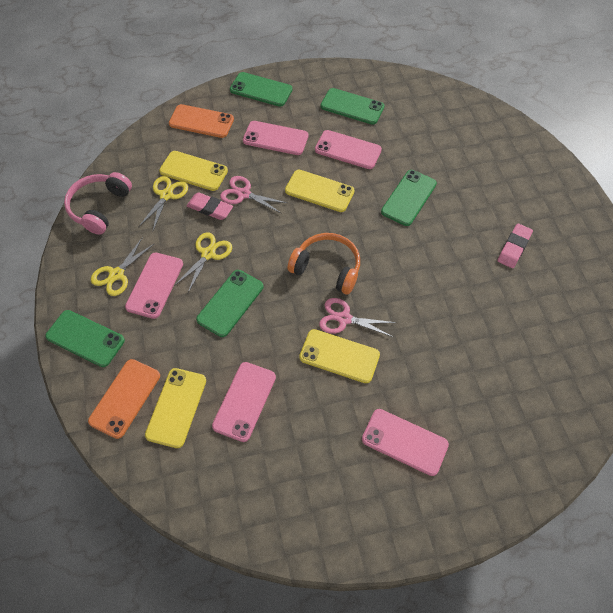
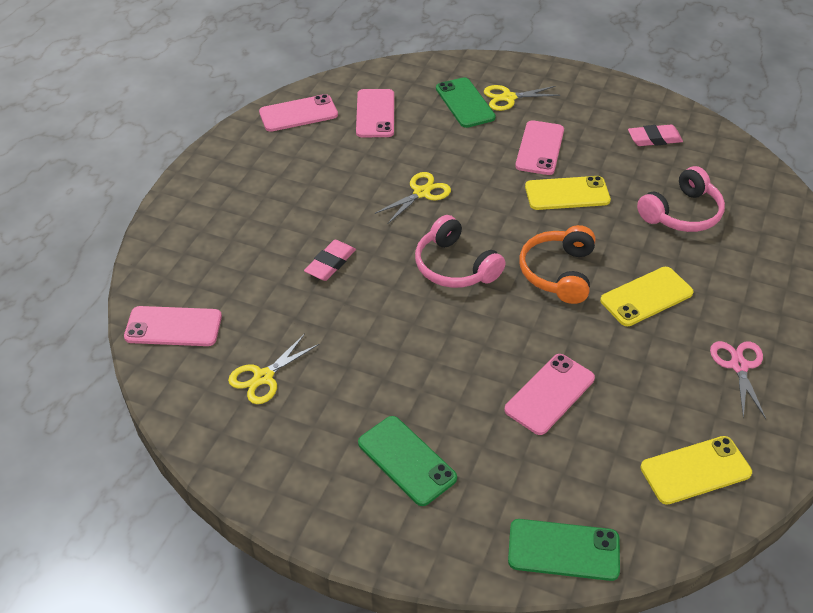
green phone: 5 -> 3
orange phone: 2 -> 0
pink headphones: 1 -> 2
pink scissors: 2 -> 1
yellow phone: 4 -> 3

